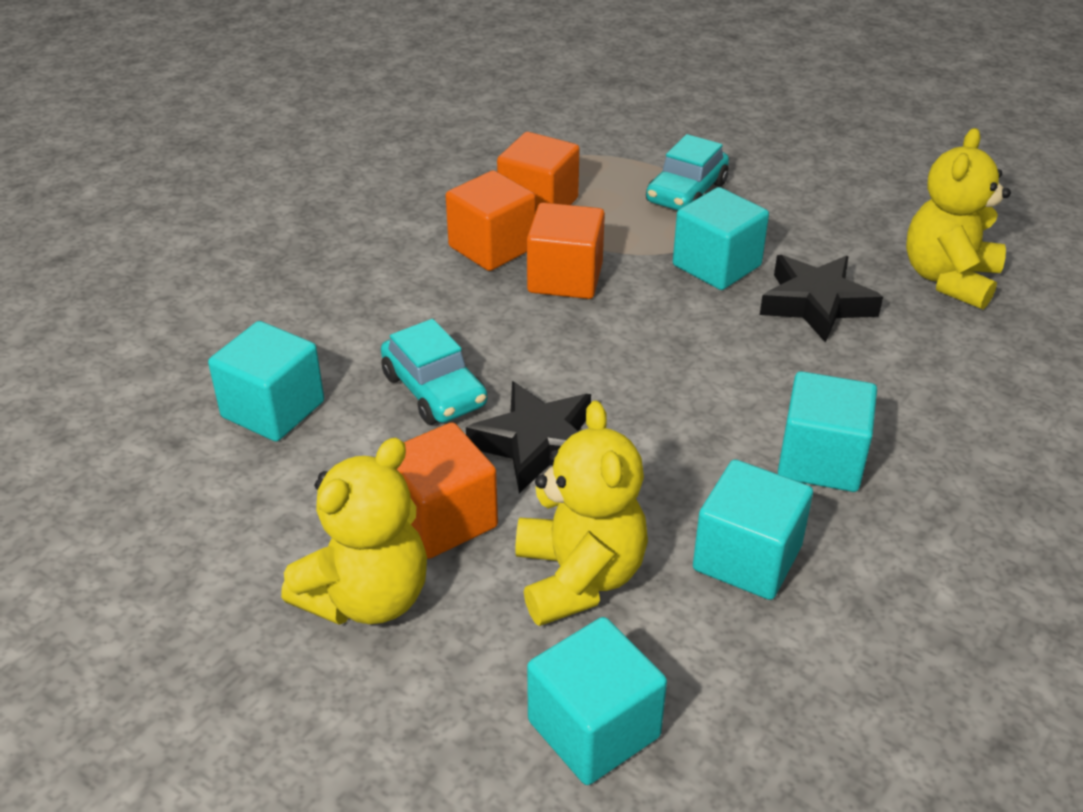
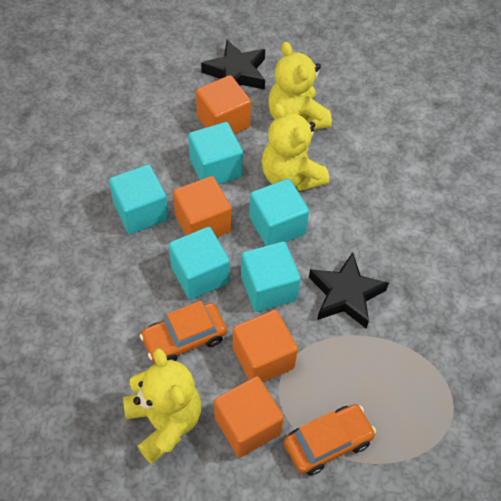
orange car: 0 -> 2
turquoise car: 2 -> 0

